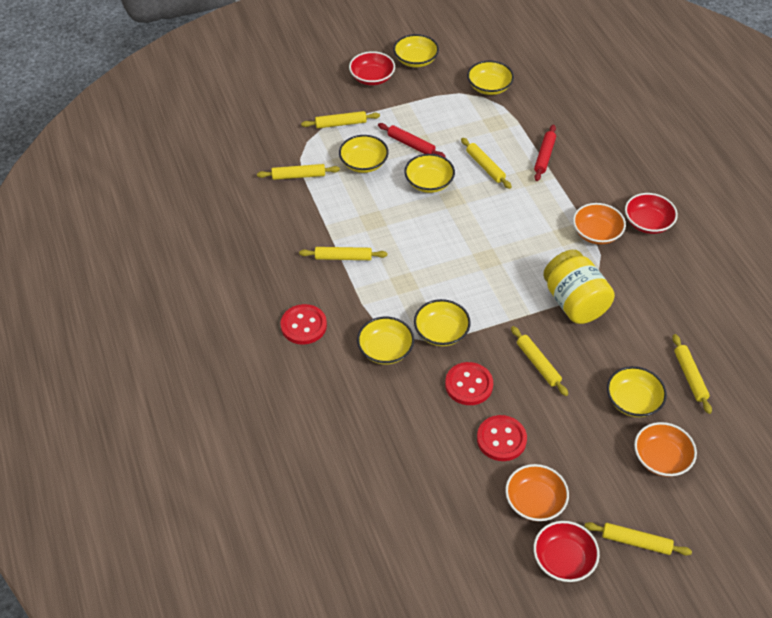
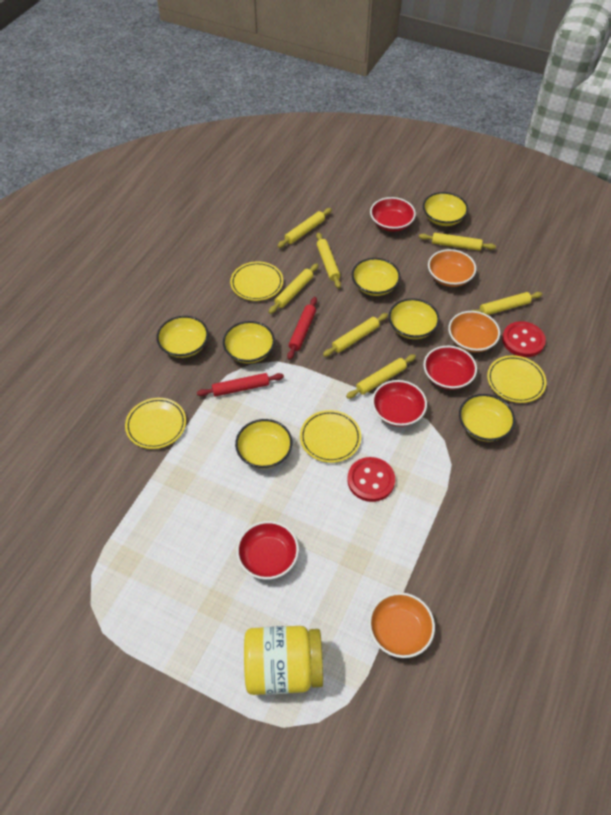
red bowl: 3 -> 4
red button: 3 -> 2
yellow plate: 0 -> 4

